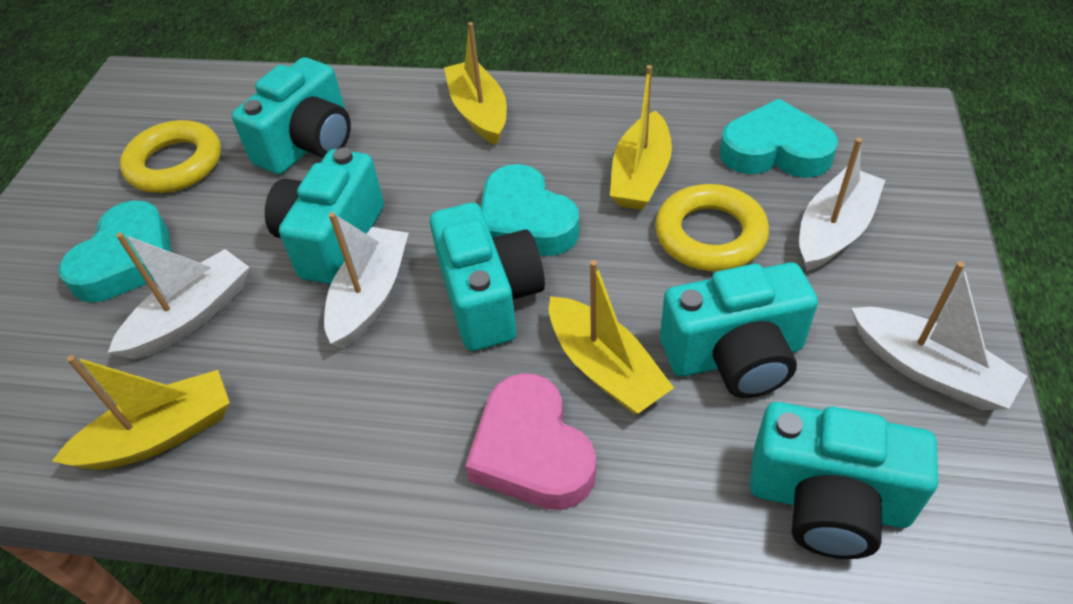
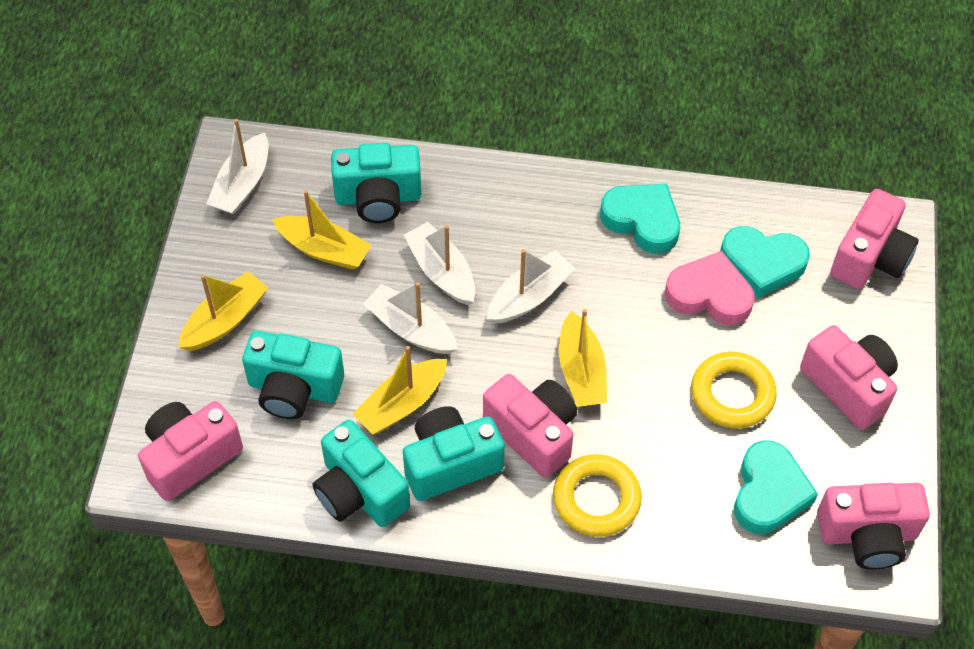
pink camera: 0 -> 5
turquoise camera: 5 -> 4

